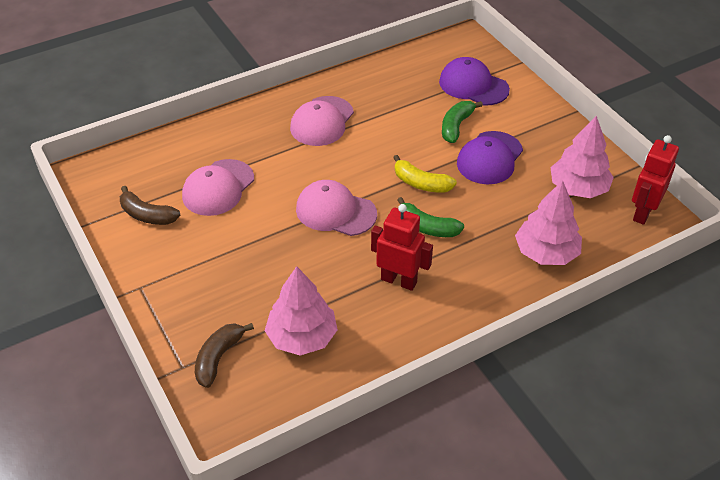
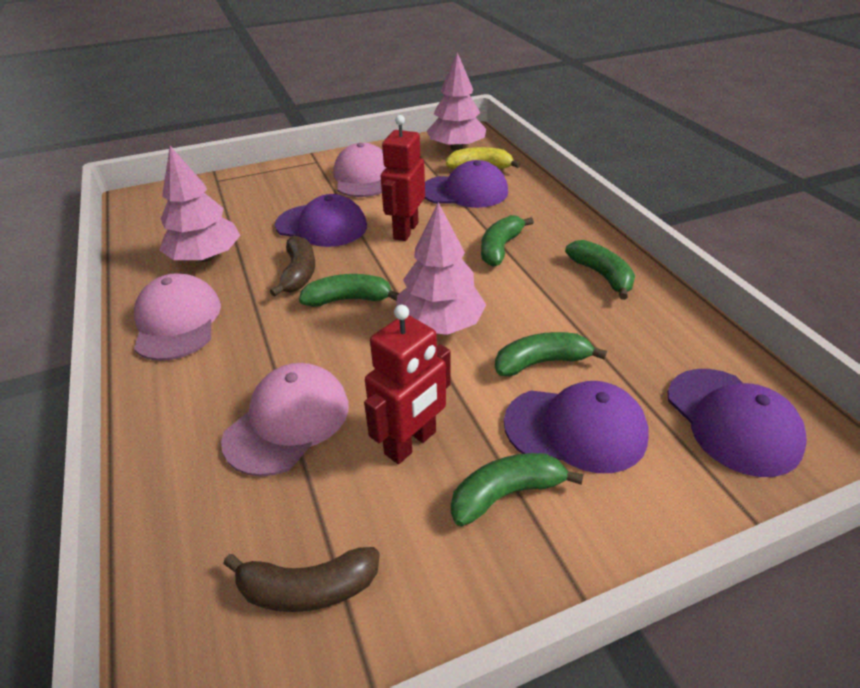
green banana: 2 -> 5
purple cap: 2 -> 4

